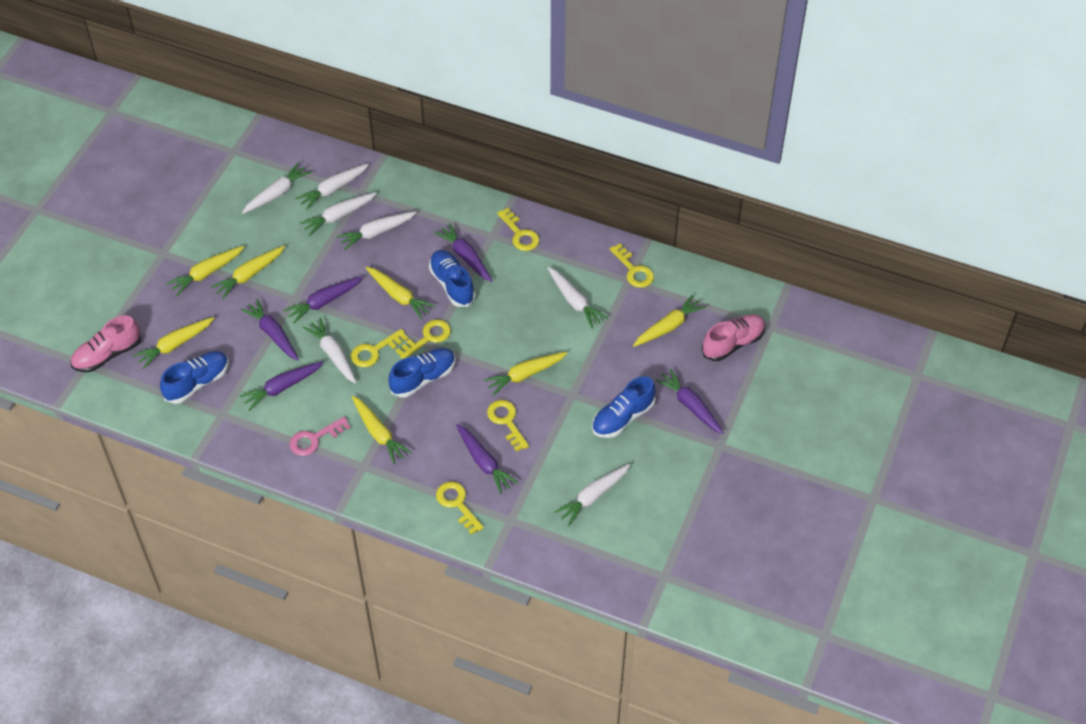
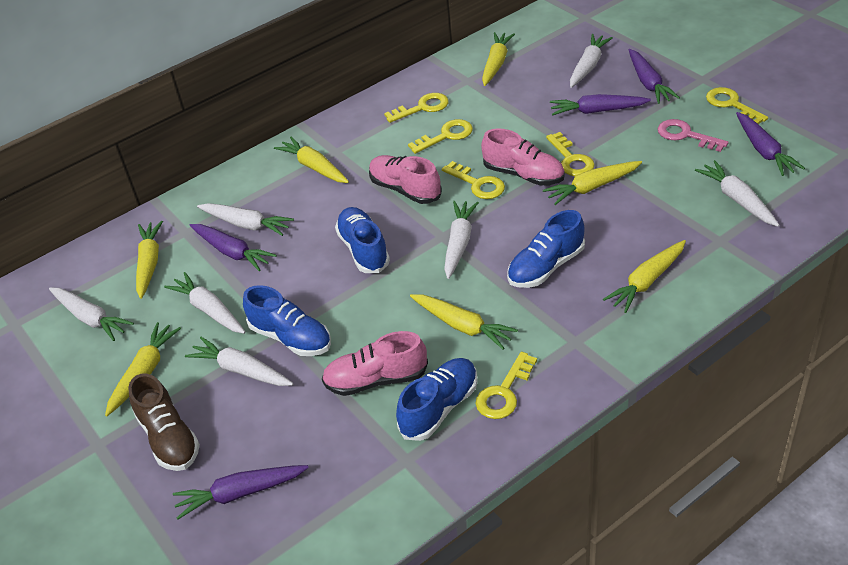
brown shoe: 0 -> 1
pink shoe: 2 -> 3
purple carrot: 6 -> 5

